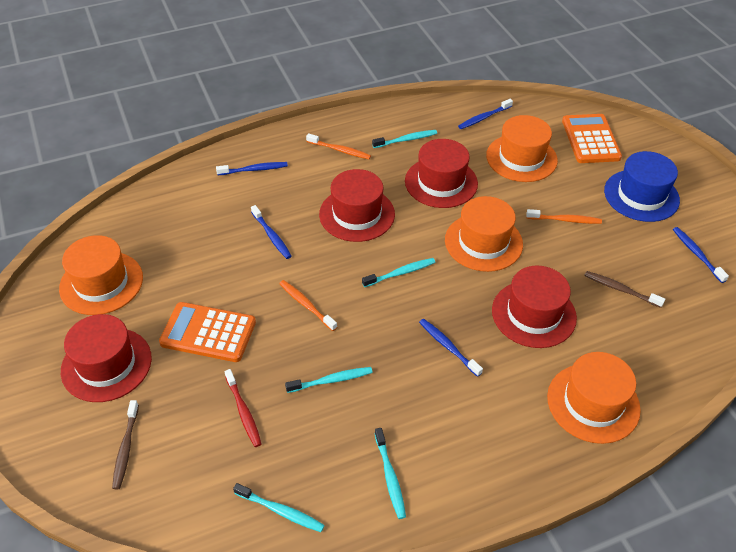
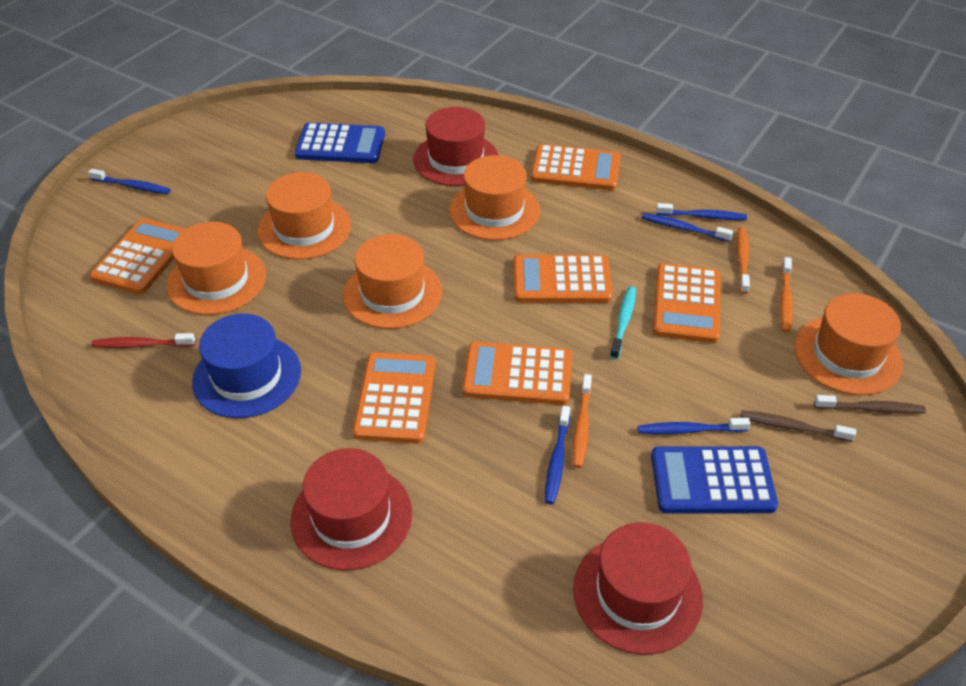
blue calculator: 0 -> 2
orange calculator: 2 -> 6
orange hat: 4 -> 5
red hat: 4 -> 3
turquoise toothbrush: 5 -> 1

